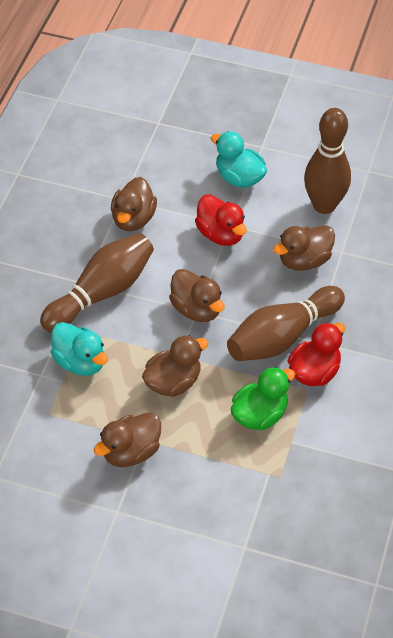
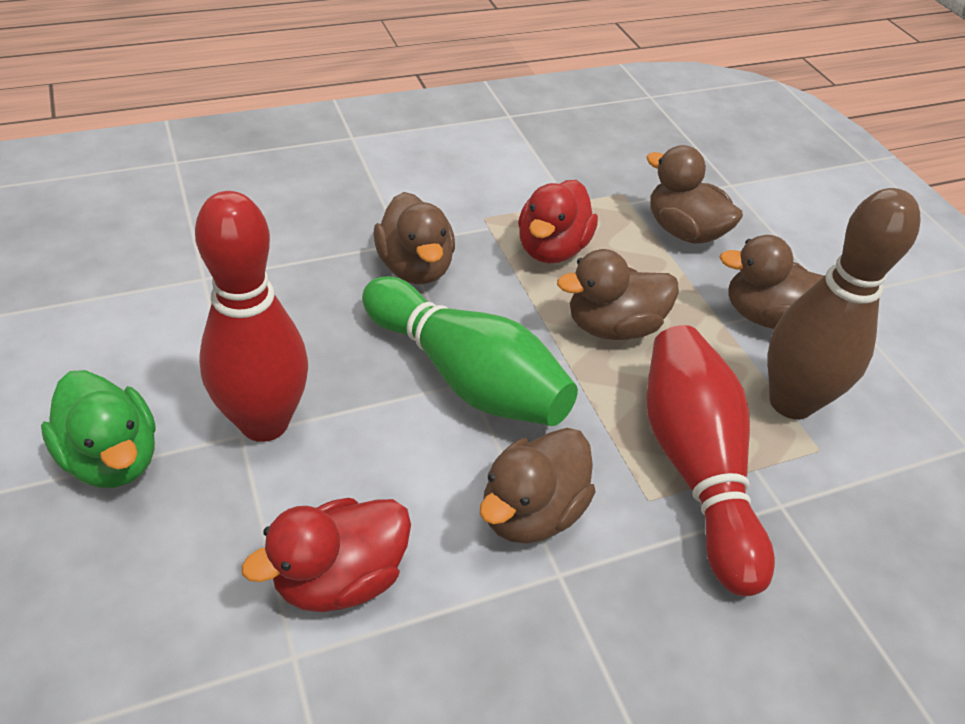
brown bowling pin: 3 -> 1
green bowling pin: 0 -> 1
red bowling pin: 0 -> 2
turquoise duck: 2 -> 0

